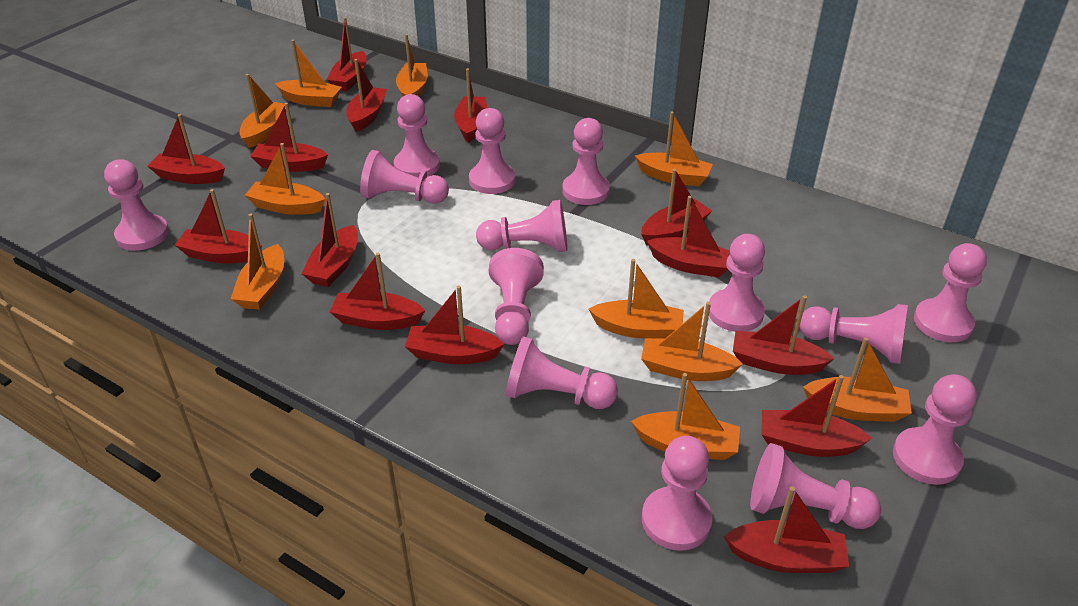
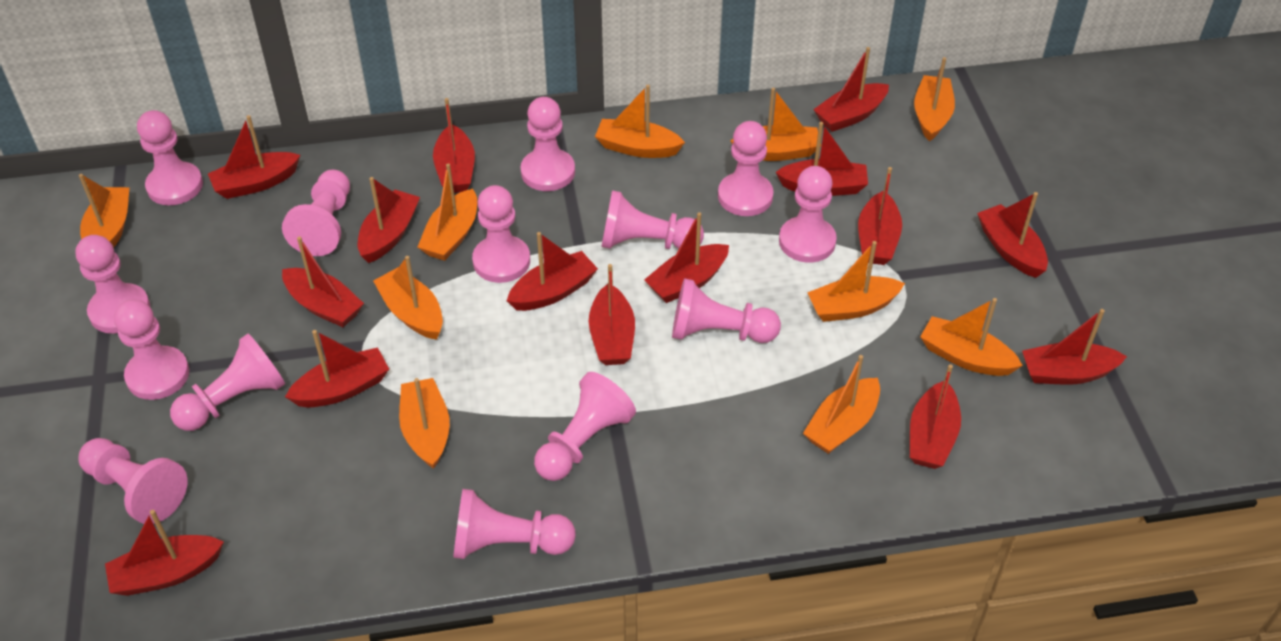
red boat: 14 -> 15

